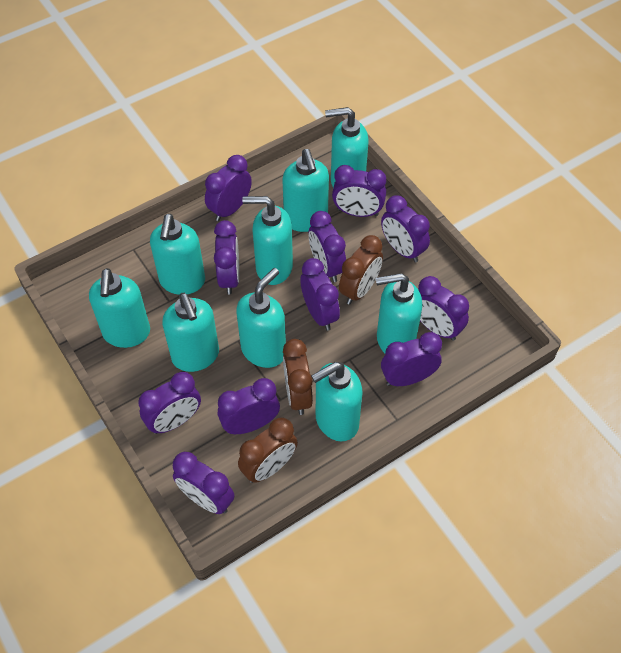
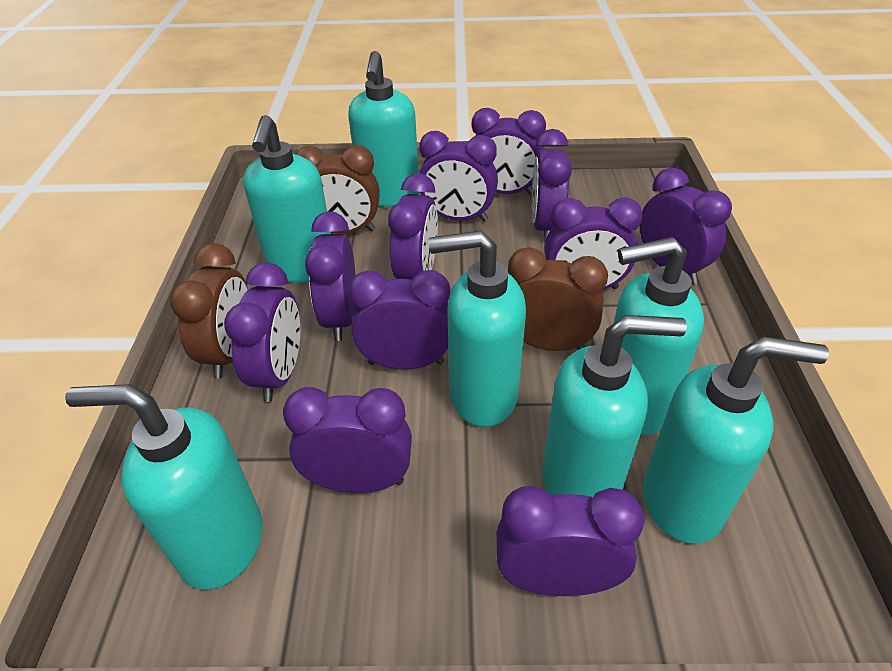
turquoise soap dispenser: 9 -> 7

